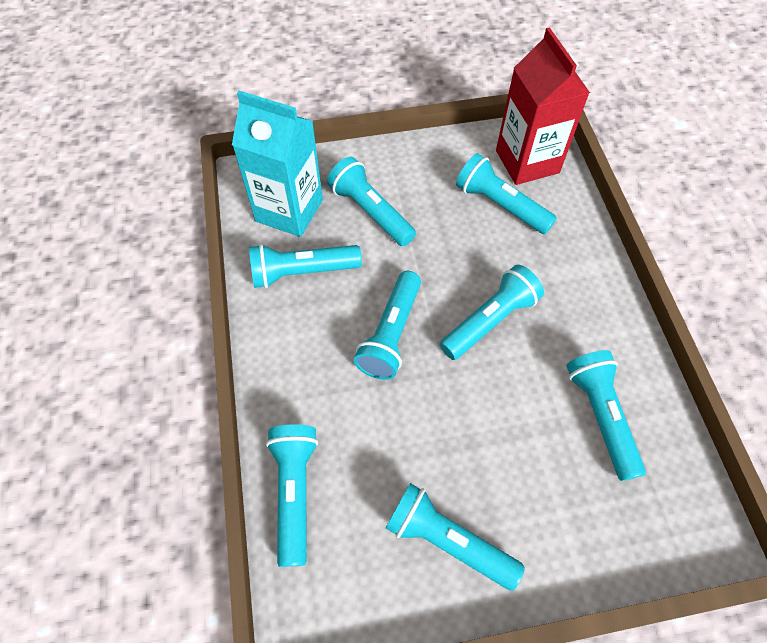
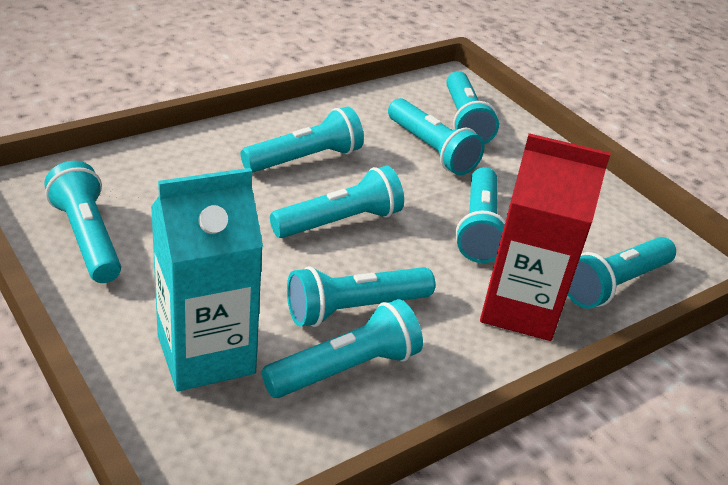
turquoise flashlight: 8 -> 9

